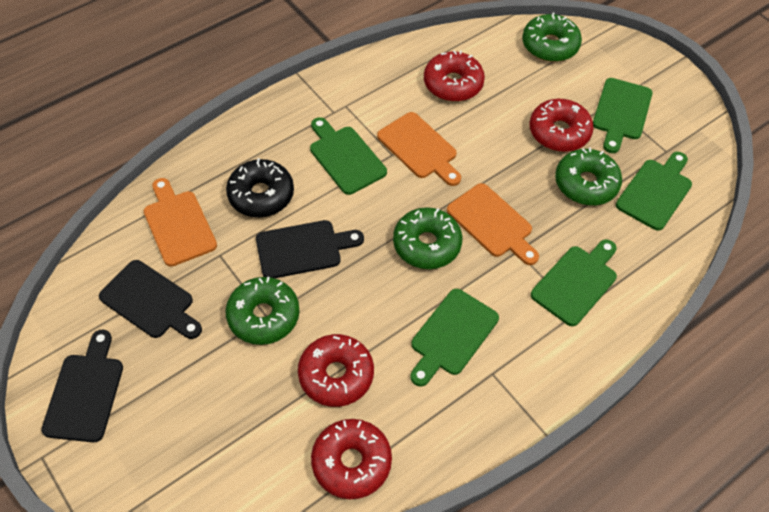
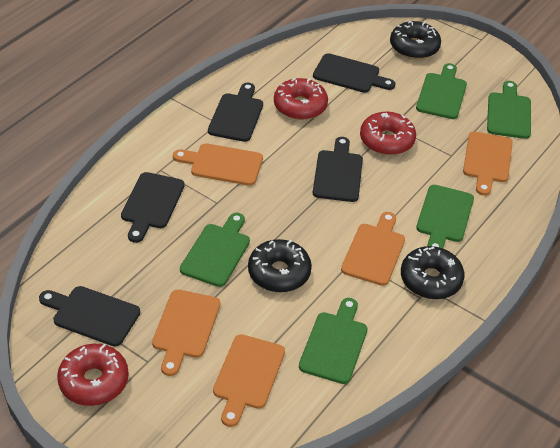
black cutting board: 3 -> 5
black donut: 1 -> 3
green donut: 4 -> 0
orange cutting board: 3 -> 5
red donut: 4 -> 3

